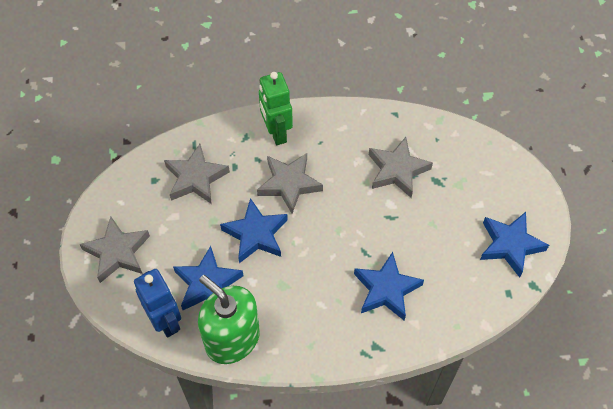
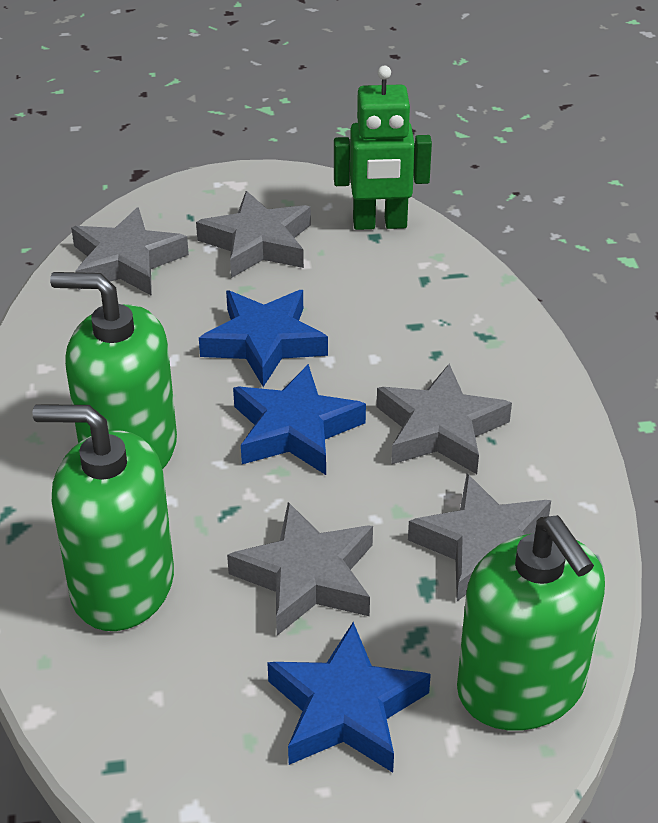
blue robot: 1 -> 0
blue star: 4 -> 3
green soap dispenser: 1 -> 3
grey star: 4 -> 5

